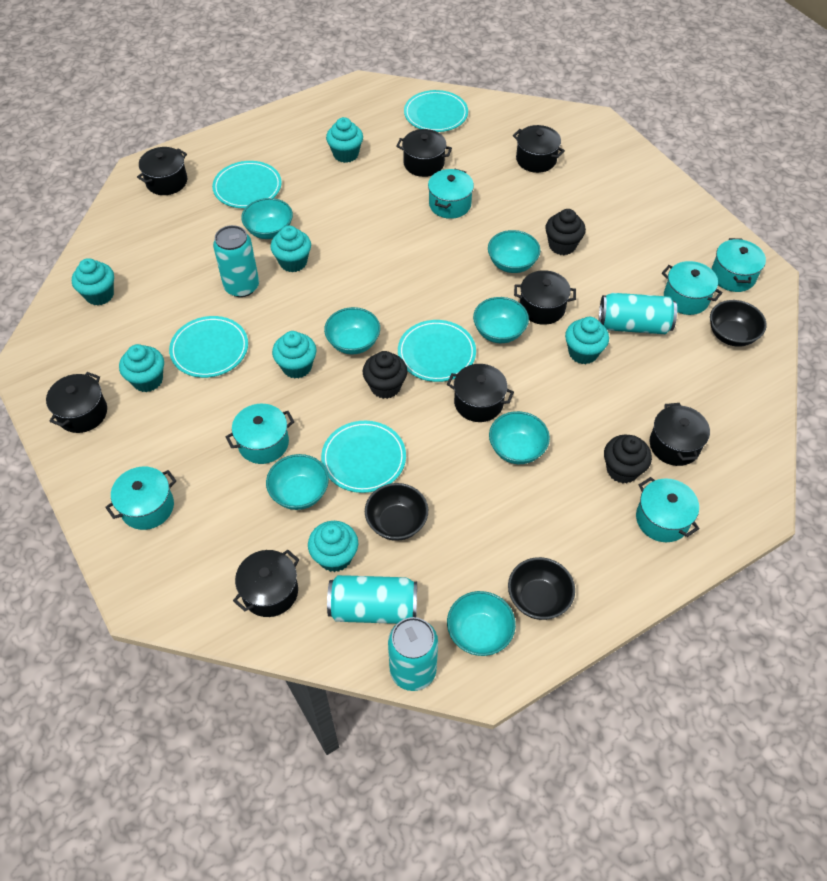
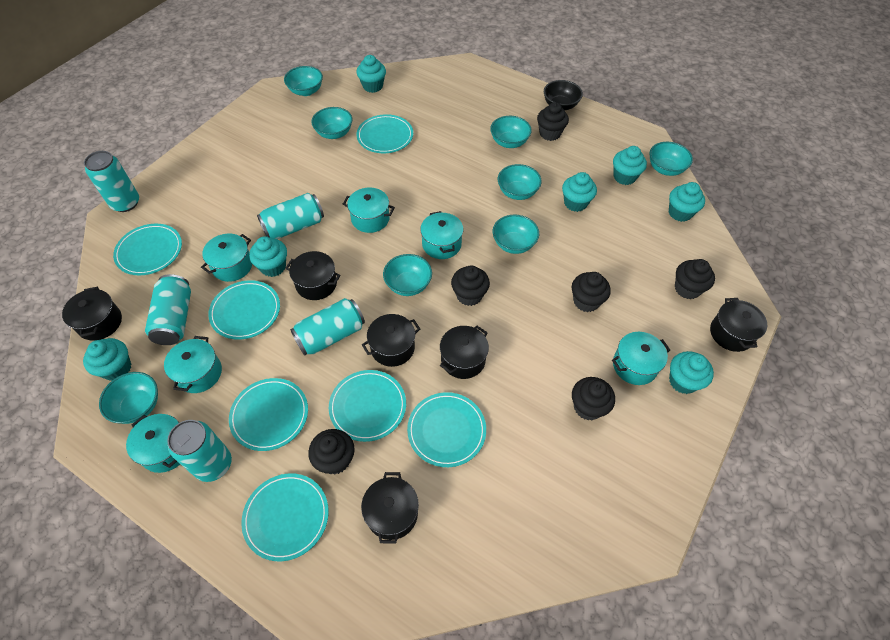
black bowl: 3 -> 1
black cupcake: 3 -> 6
black pot: 8 -> 6
turquoise bowl: 7 -> 8
turquoise can: 4 -> 5
turquoise plate: 5 -> 7

